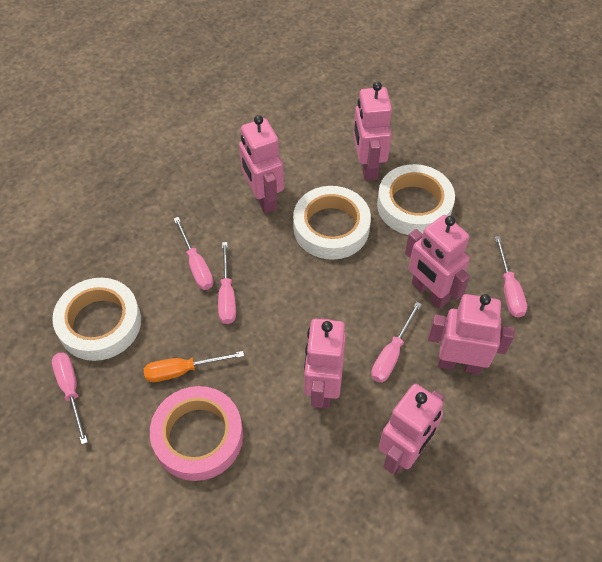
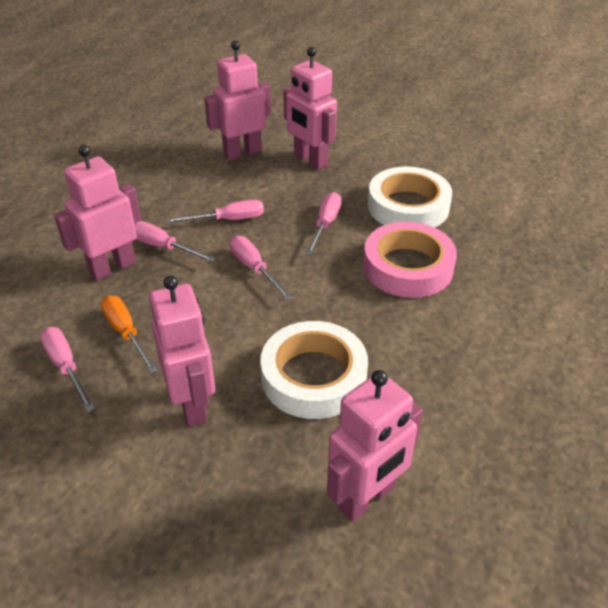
pink robot: 6 -> 5
white tape: 3 -> 2

